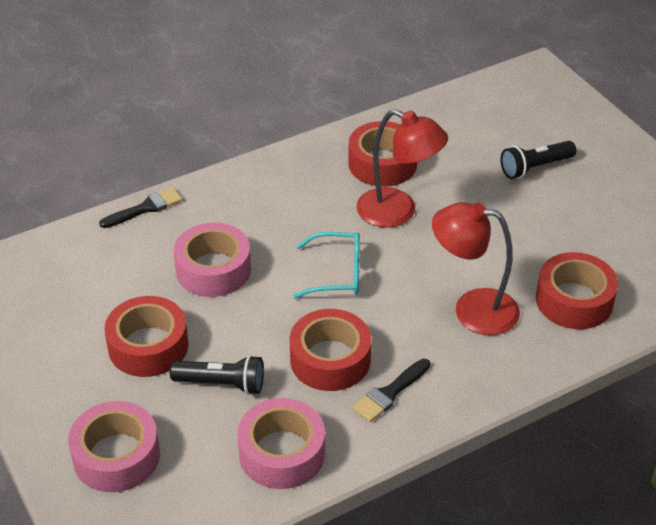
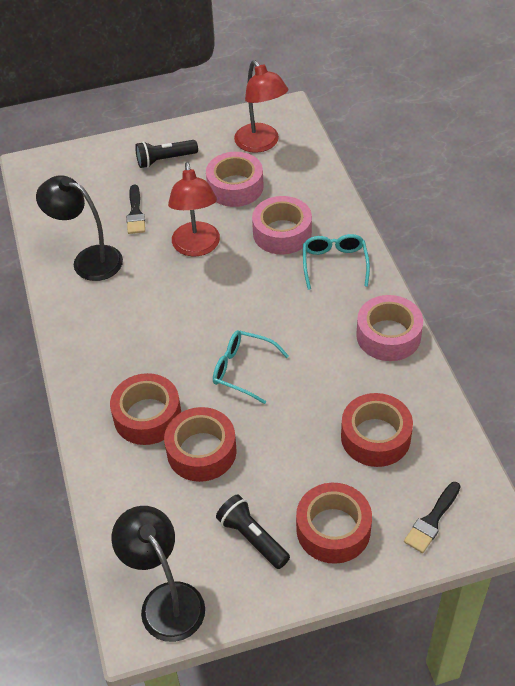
black lamp: 0 -> 2
turquoise glasses: 1 -> 2

